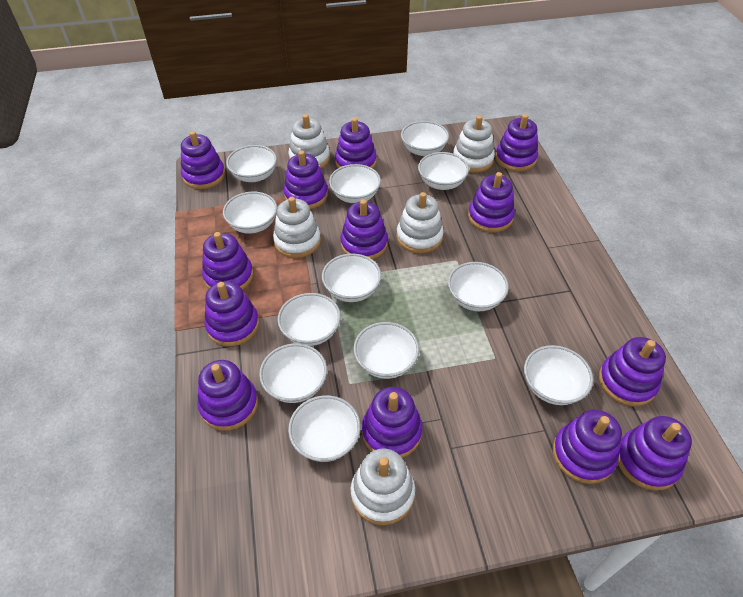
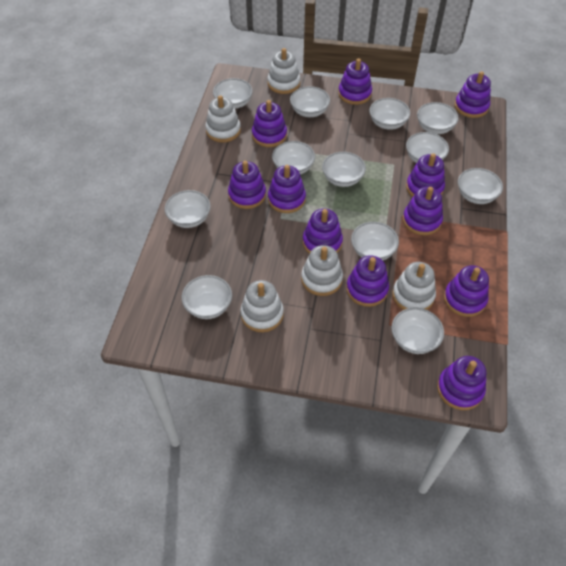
purple stacking toy: 13 -> 11

